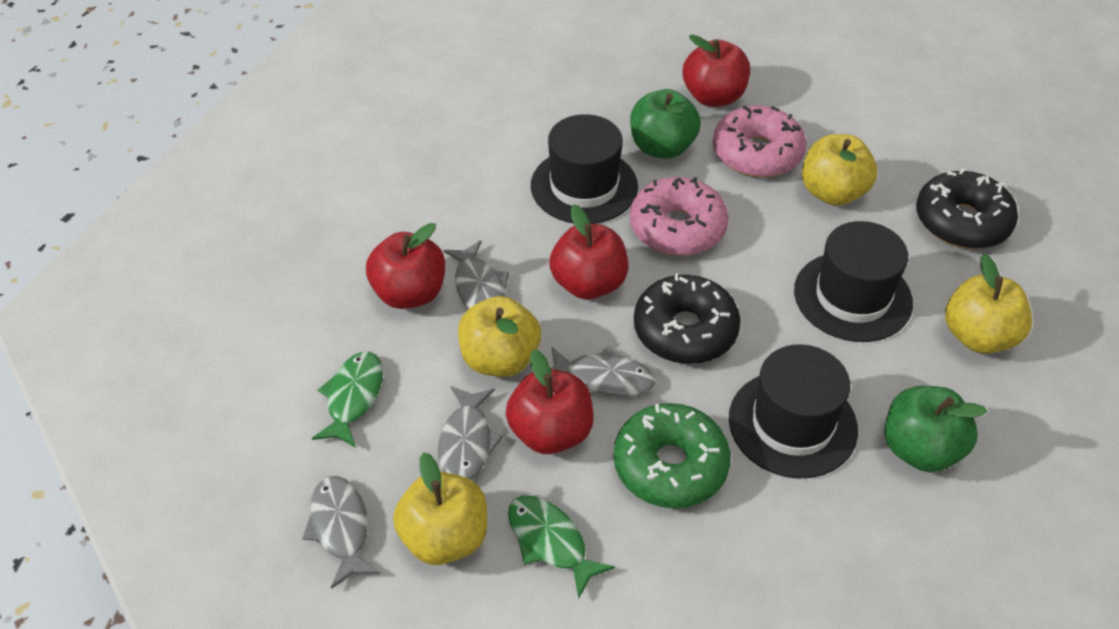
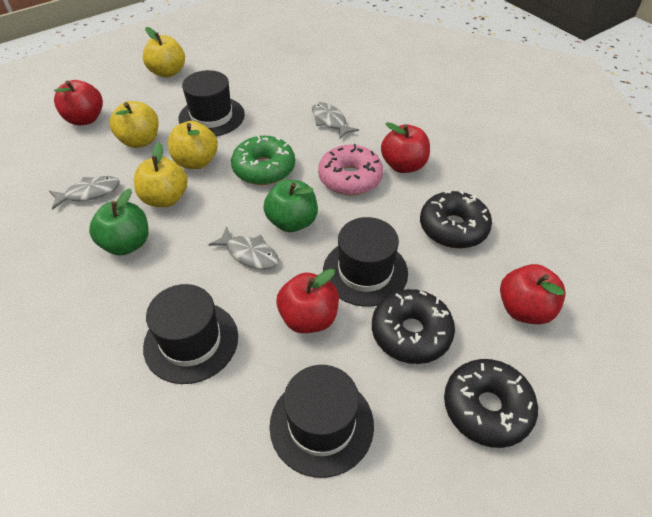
black donut: 2 -> 3
black hat: 3 -> 4
green fish: 2 -> 0
grey fish: 4 -> 3
pink donut: 2 -> 1

